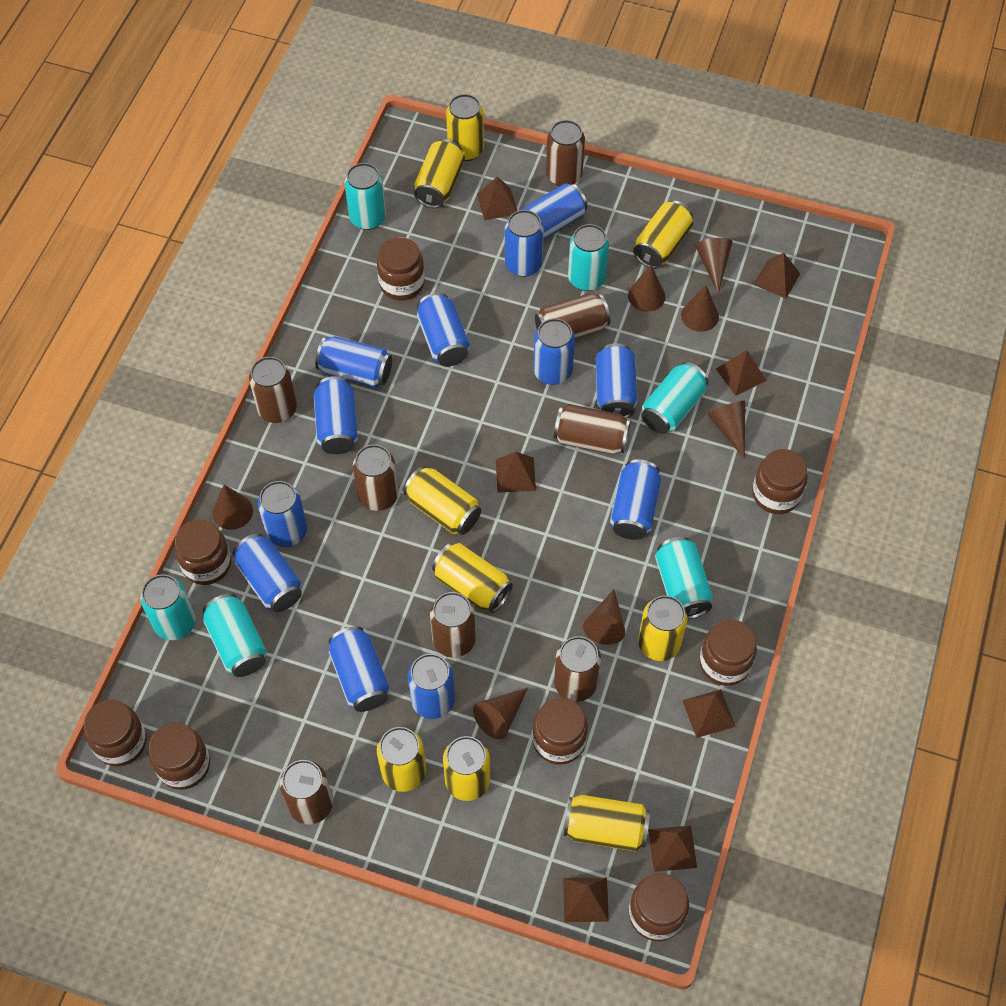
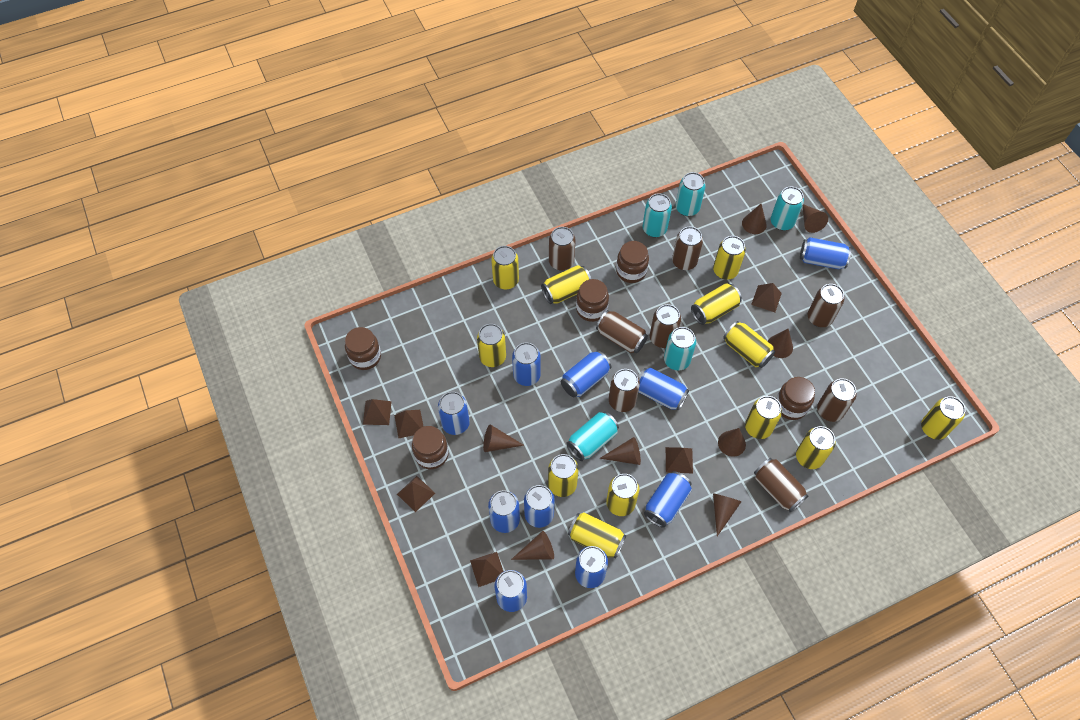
blue can: 12 -> 10
brown cone: 7 -> 8
brown jar: 8 -> 5
brown pyramid: 7 -> 6
turquoise can: 6 -> 5
yellow can: 9 -> 12

